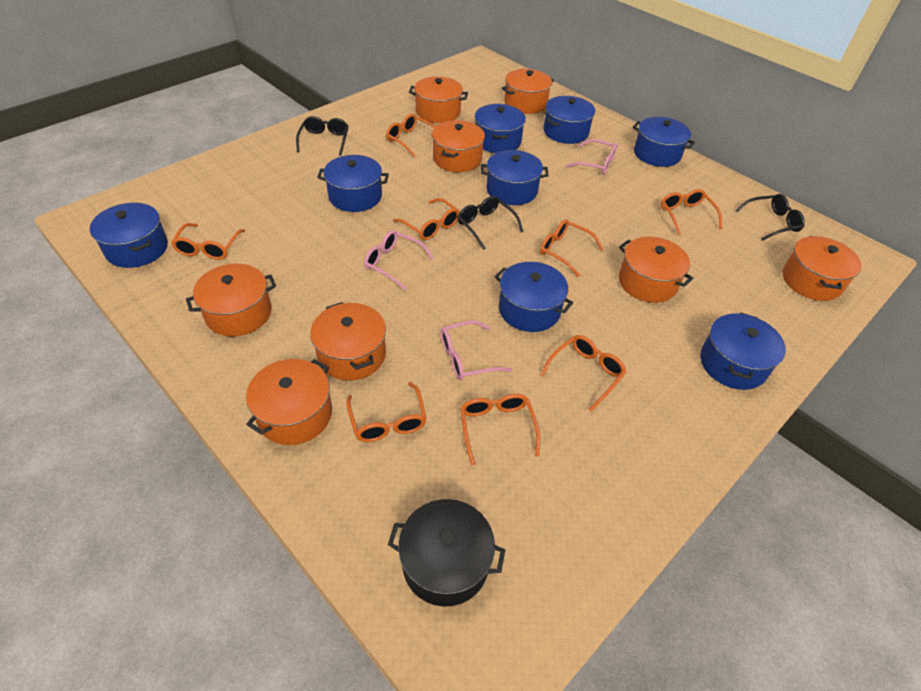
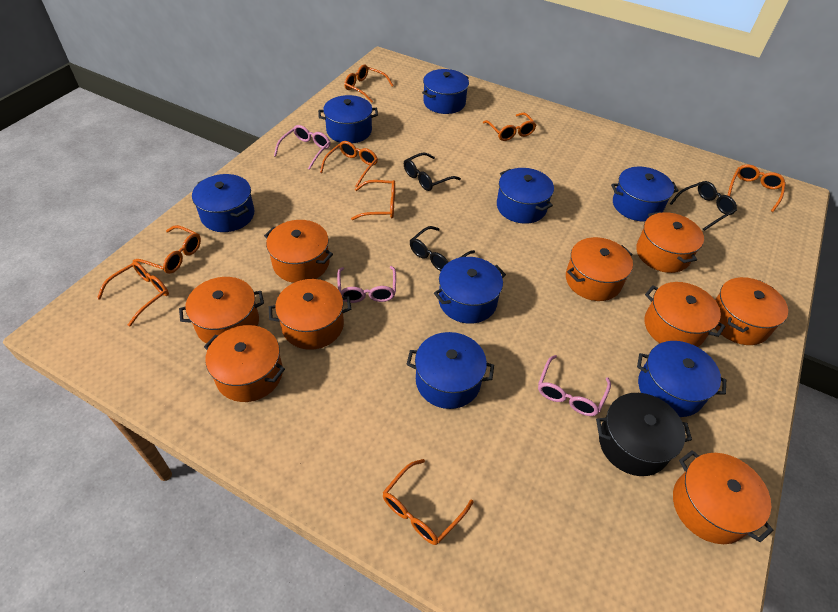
orange pot: 8 -> 9

